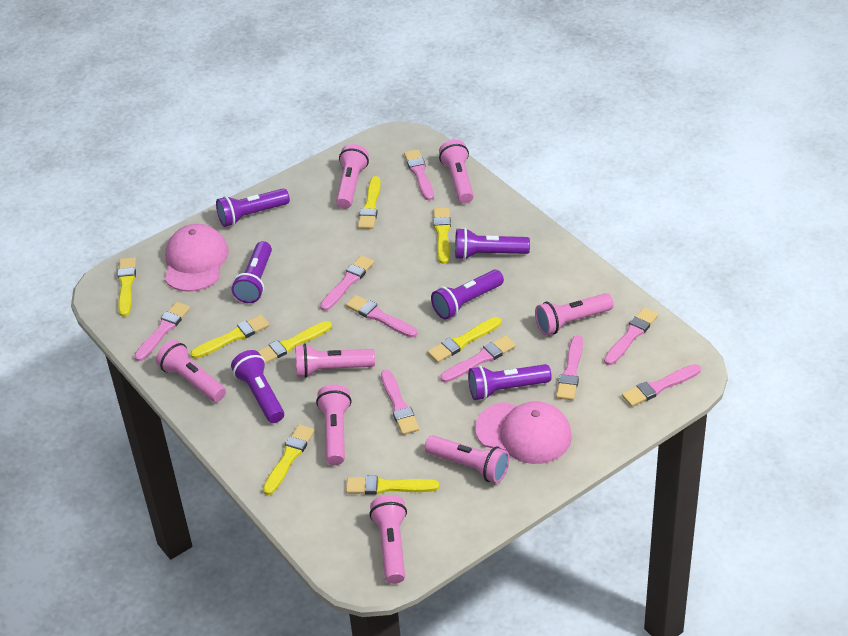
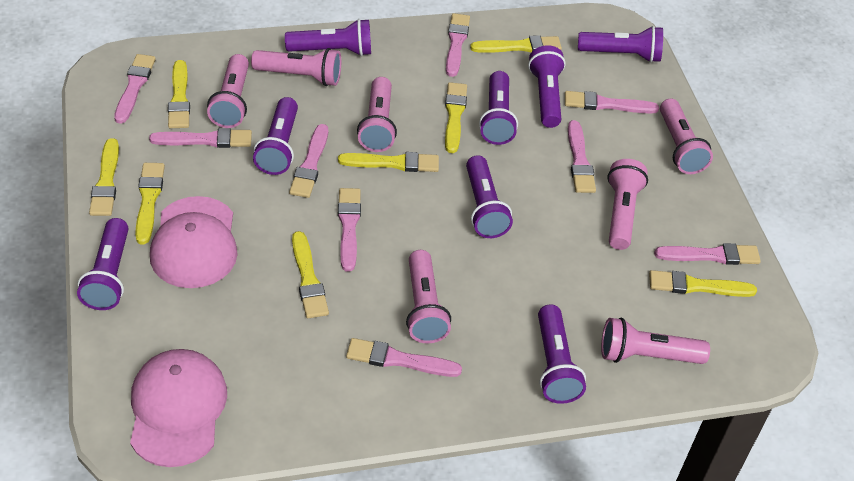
pink flashlight: 8 -> 7
purple flashlight: 6 -> 8

